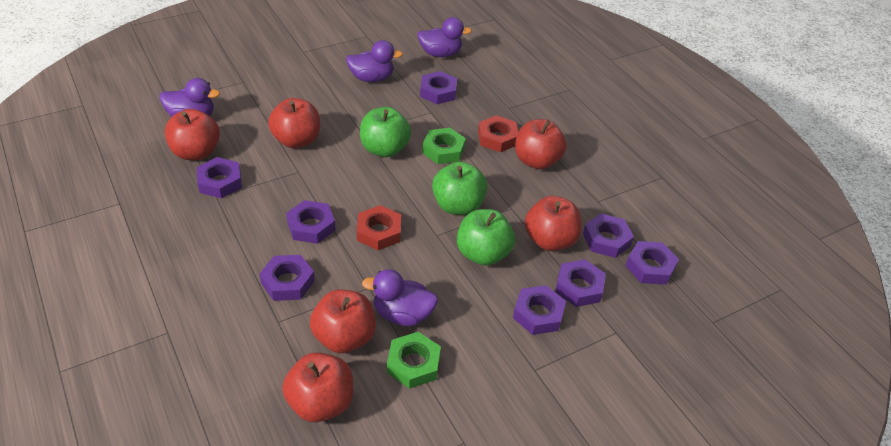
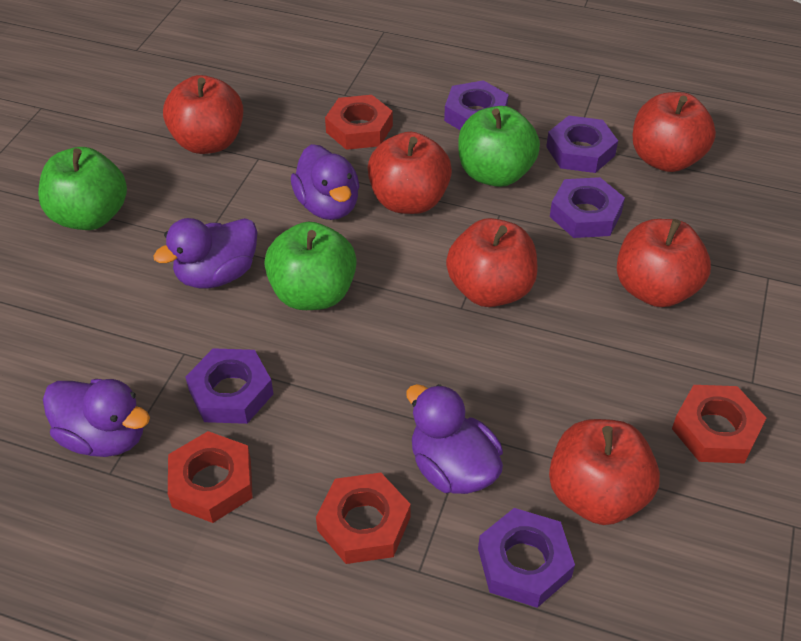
green nut: 2 -> 0
purple nut: 8 -> 5
red nut: 2 -> 4

